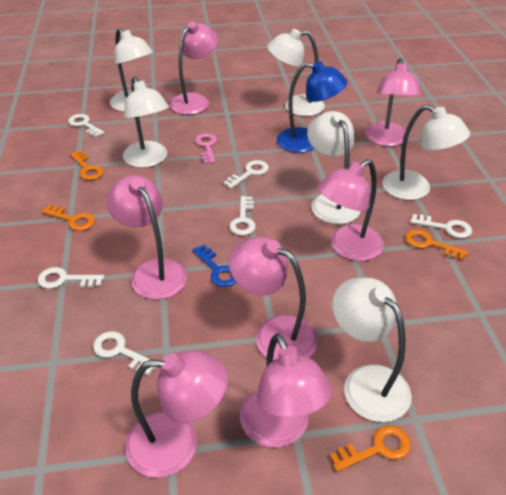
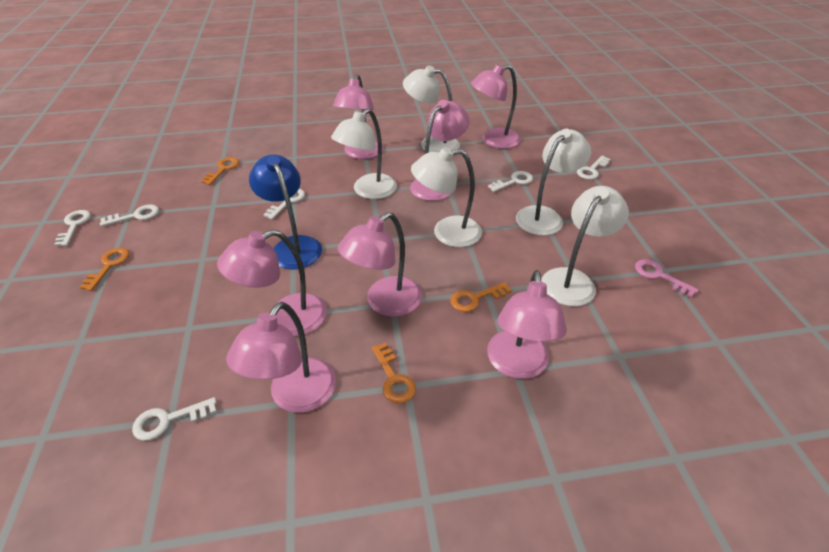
blue key: 1 -> 0
white lamp: 6 -> 5

